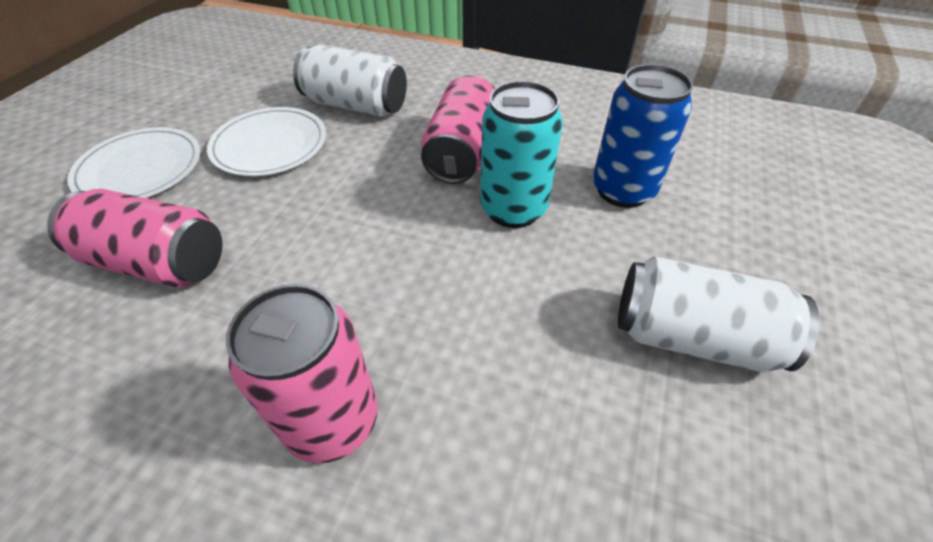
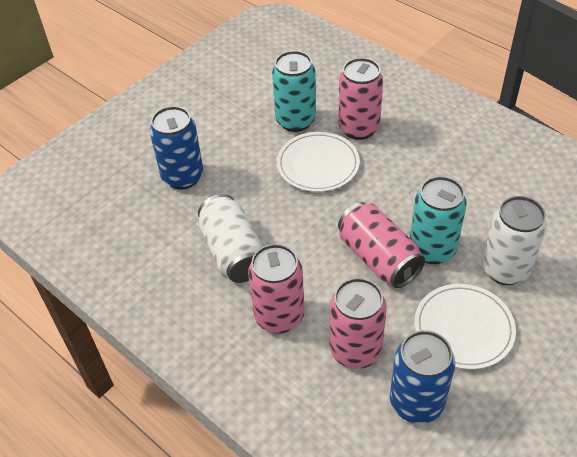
blue can: 1 -> 2
pink can: 3 -> 4
turquoise can: 1 -> 2

